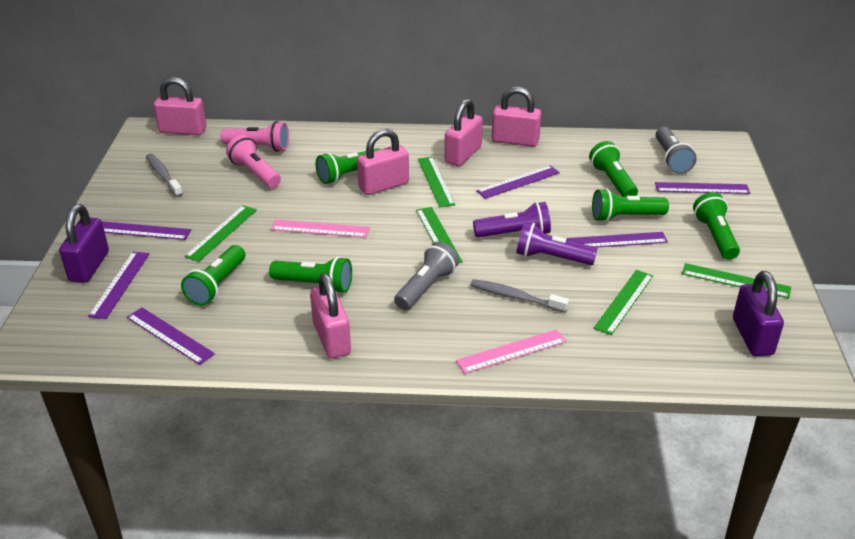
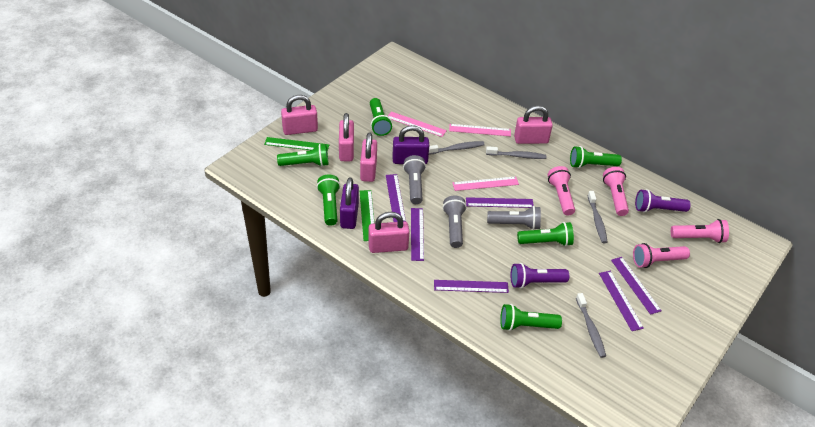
green ruler: 5 -> 2
grey flashlight: 2 -> 3
grey toothbrush: 2 -> 4
pink flashlight: 2 -> 4
pink ruler: 2 -> 3

